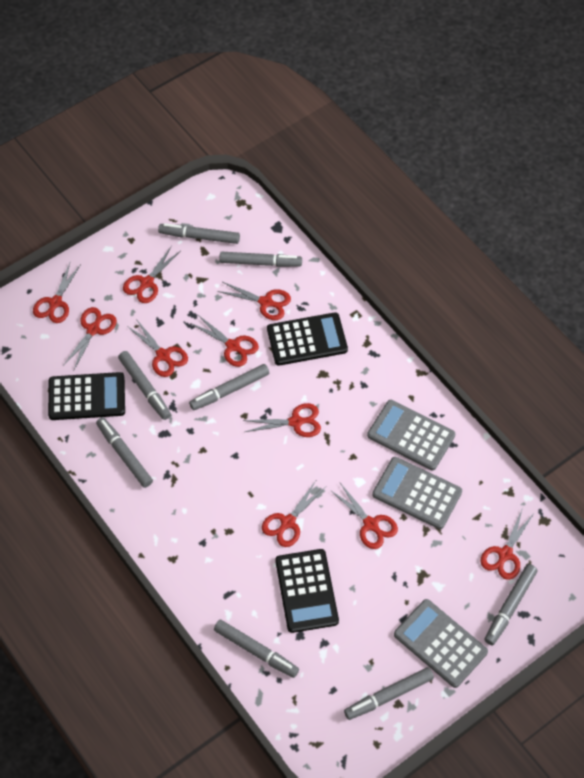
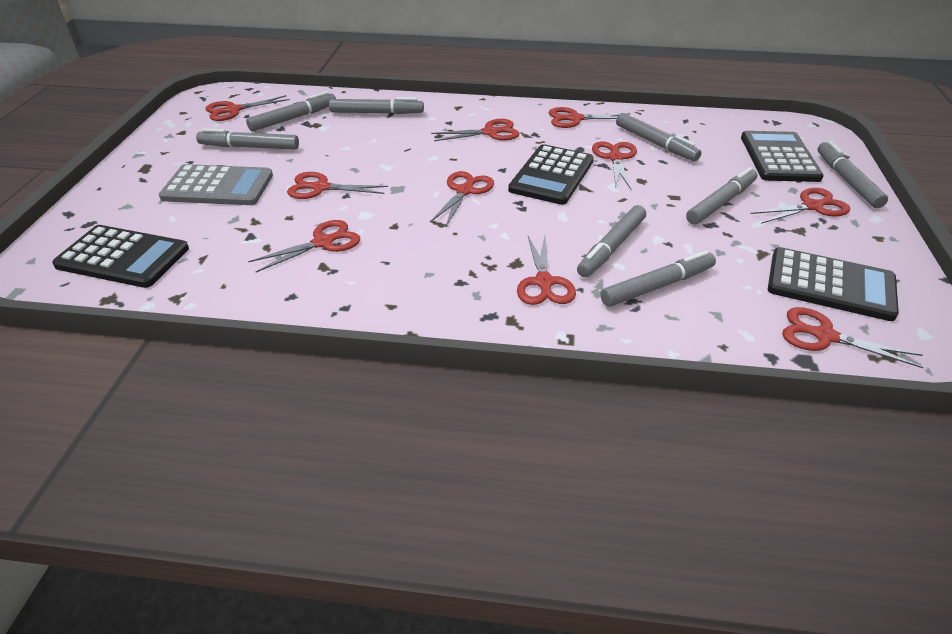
black calculator: 3 -> 4
grey calculator: 3 -> 1

